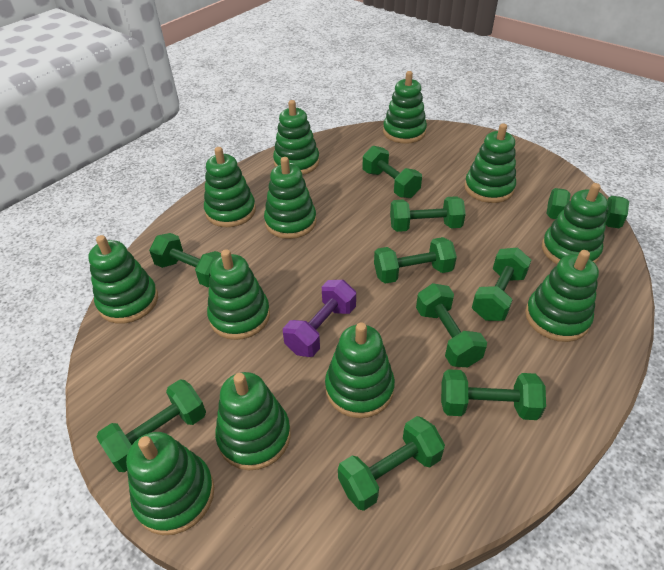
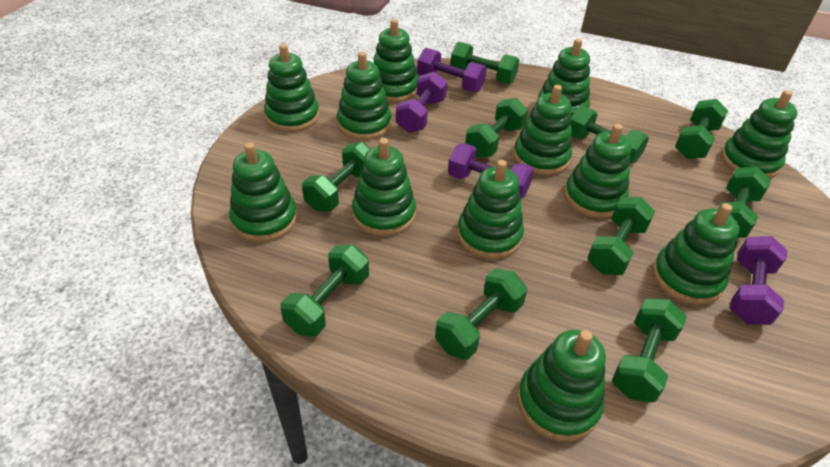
purple dumbbell: 1 -> 4

